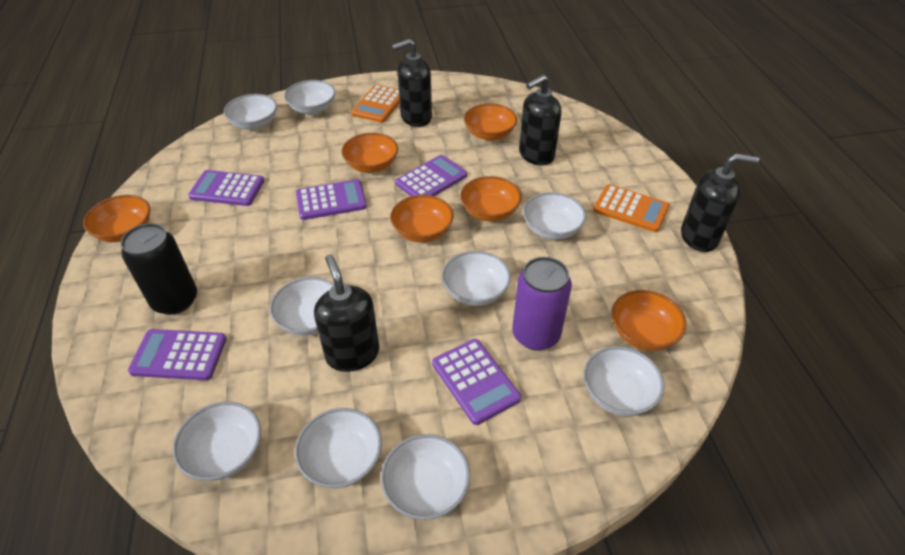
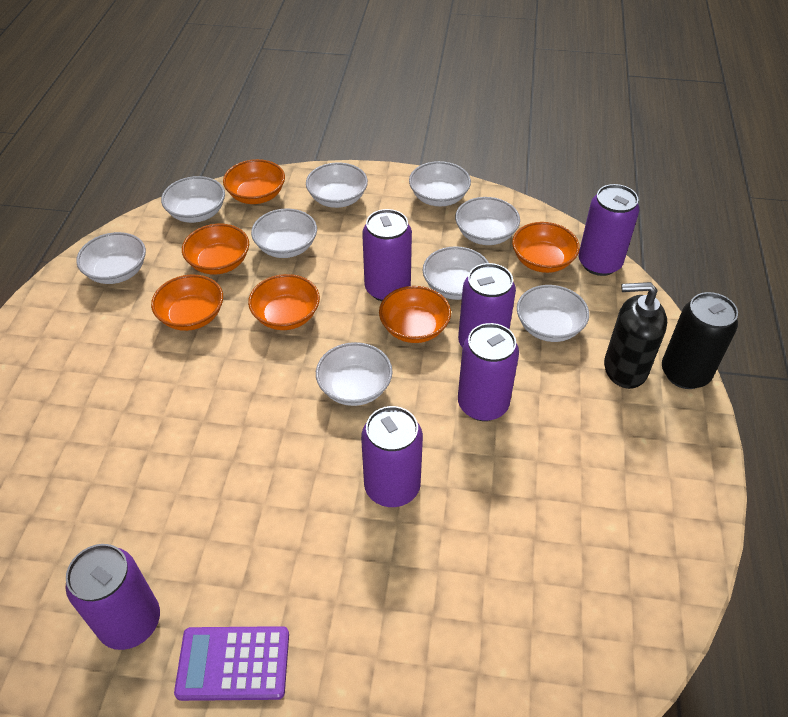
black soap dispenser: 4 -> 1
orange calculator: 2 -> 0
purple calculator: 5 -> 1
purple can: 1 -> 6

